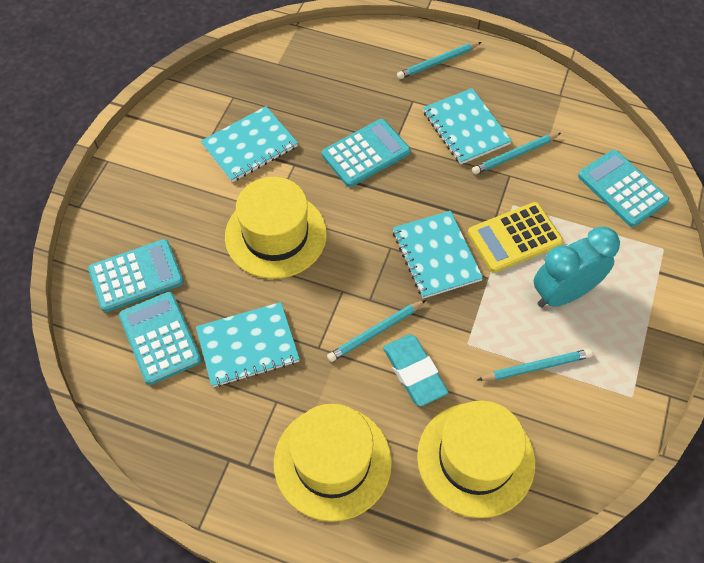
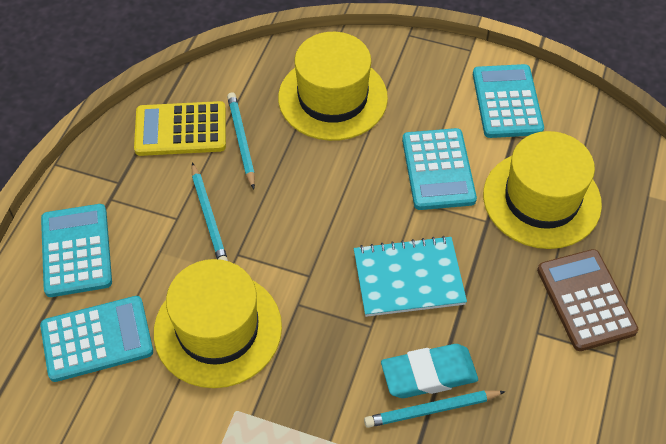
brown calculator: 0 -> 1
turquoise clock: 1 -> 0
turquoise notebook: 4 -> 1
turquoise pencil: 4 -> 3

